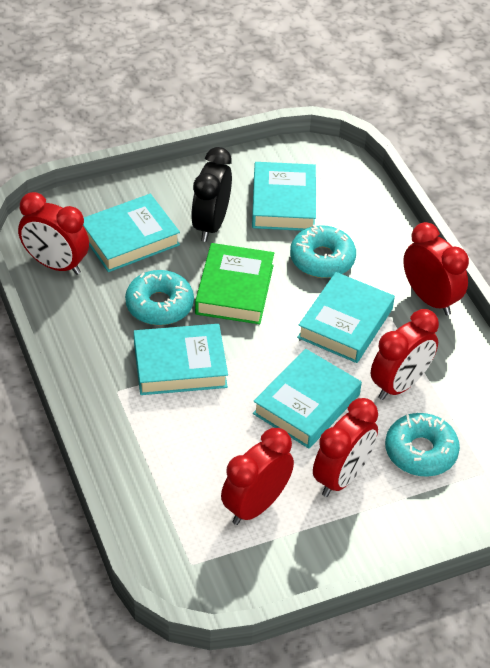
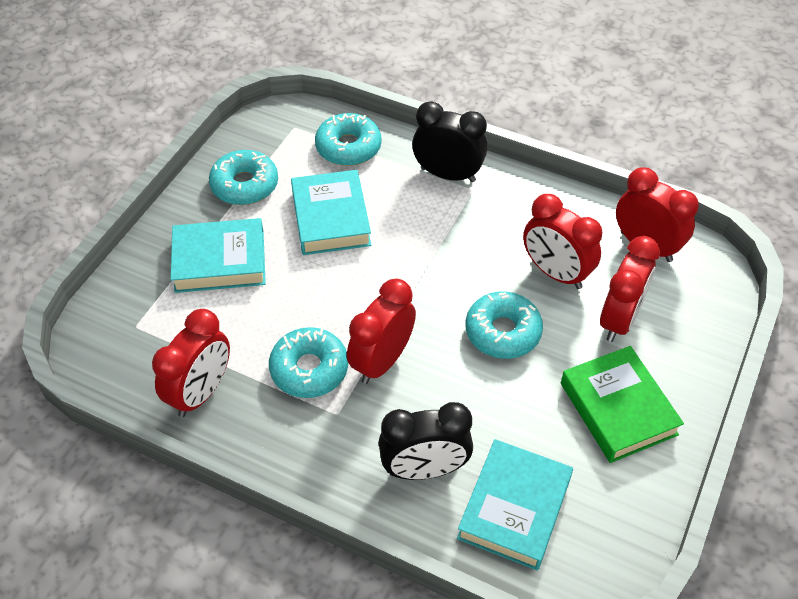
black clock: 1 -> 2
turquoise book: 5 -> 3
turquoise donut: 3 -> 4

